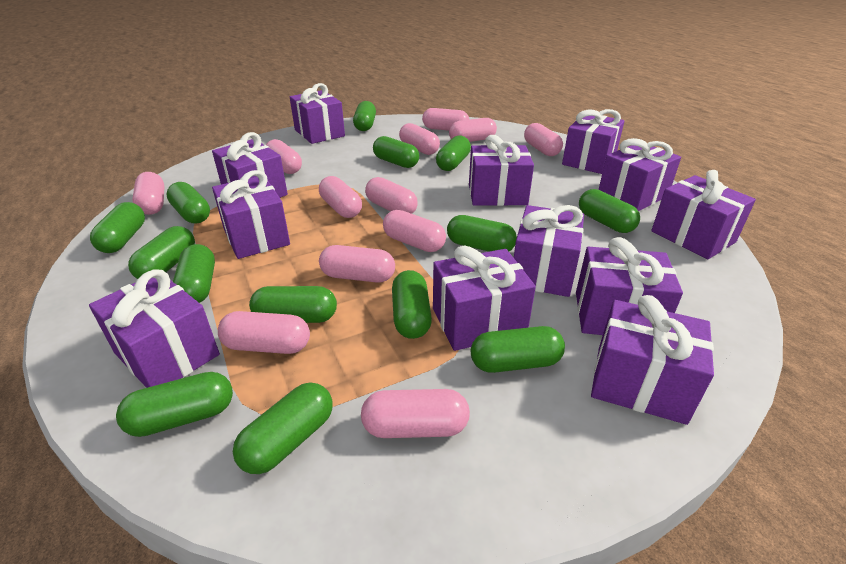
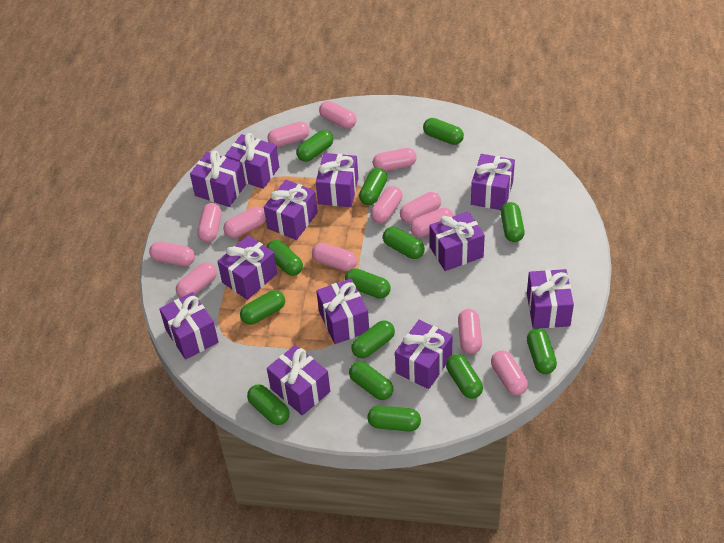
pink capsule: 12 -> 13

